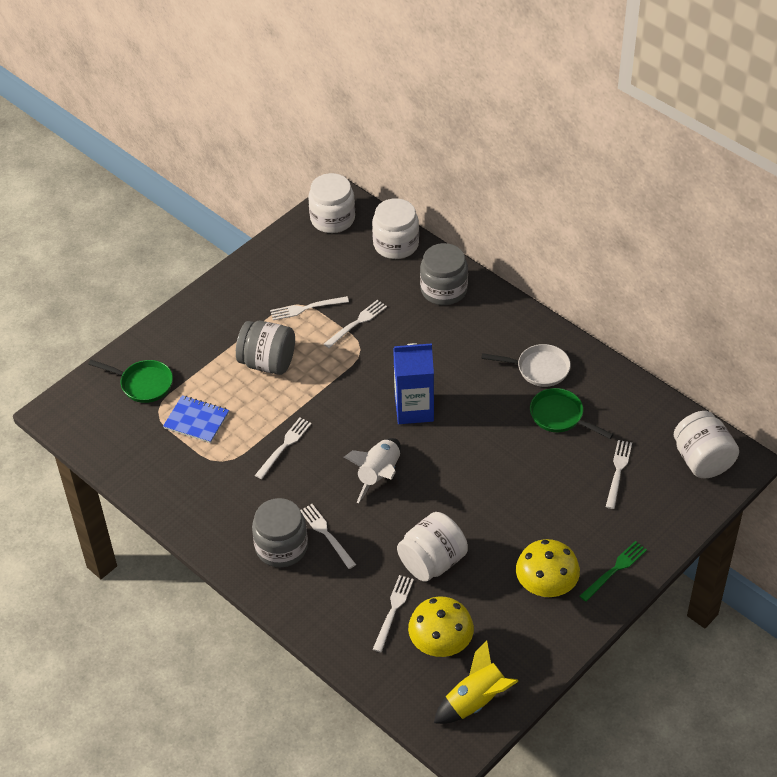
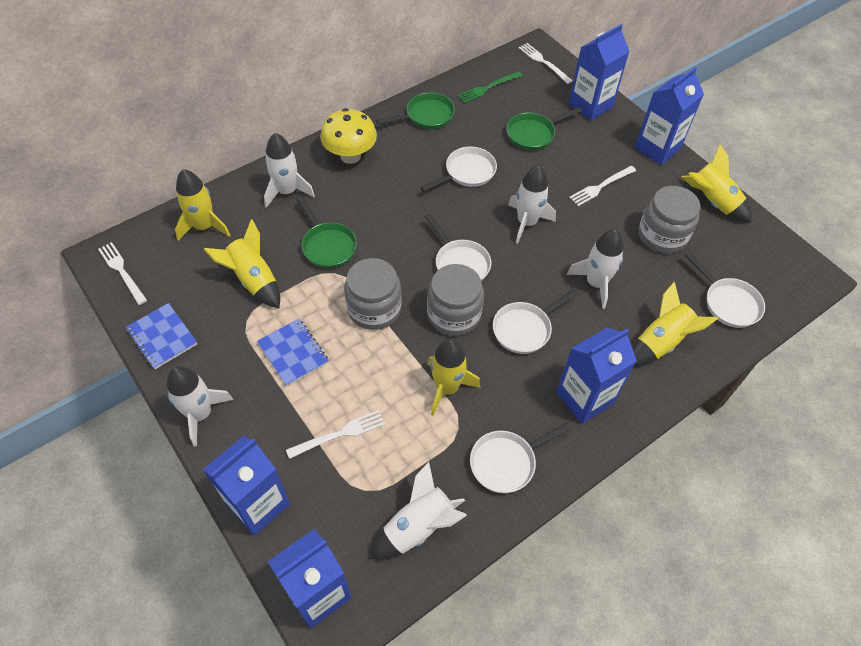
blue carton: 1 -> 5
blue notebook: 1 -> 2
green pan: 2 -> 3
white fork: 6 -> 4
white jar: 4 -> 0
white pan: 1 -> 5
white rocket: 1 -> 5
yellow mushroom: 2 -> 1
yellow rocket: 1 -> 5

